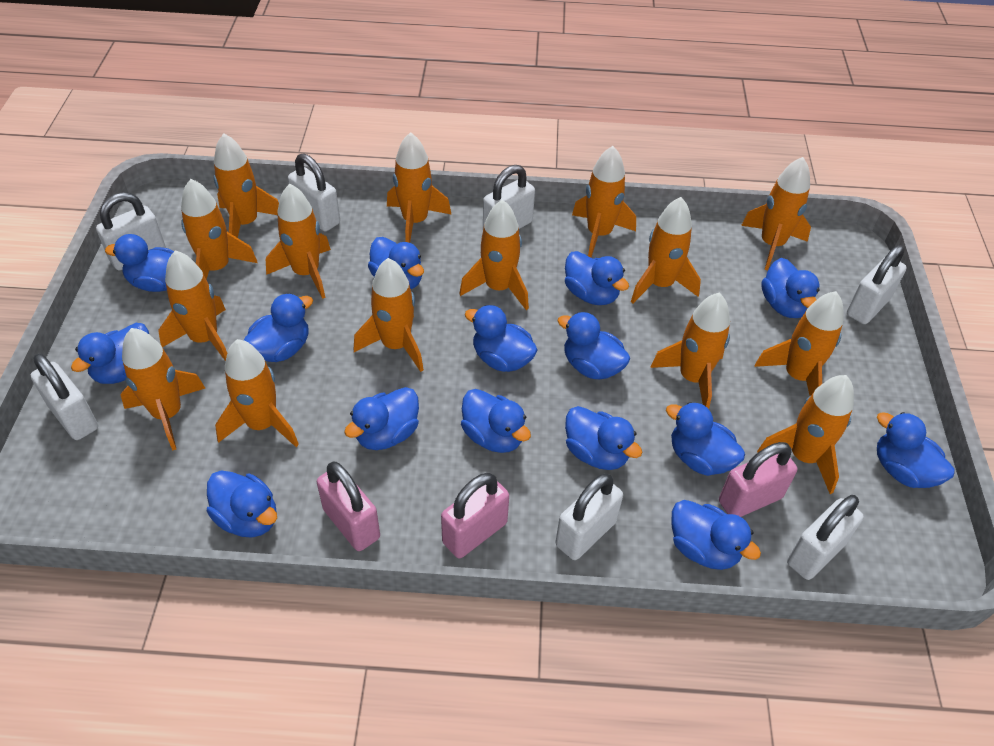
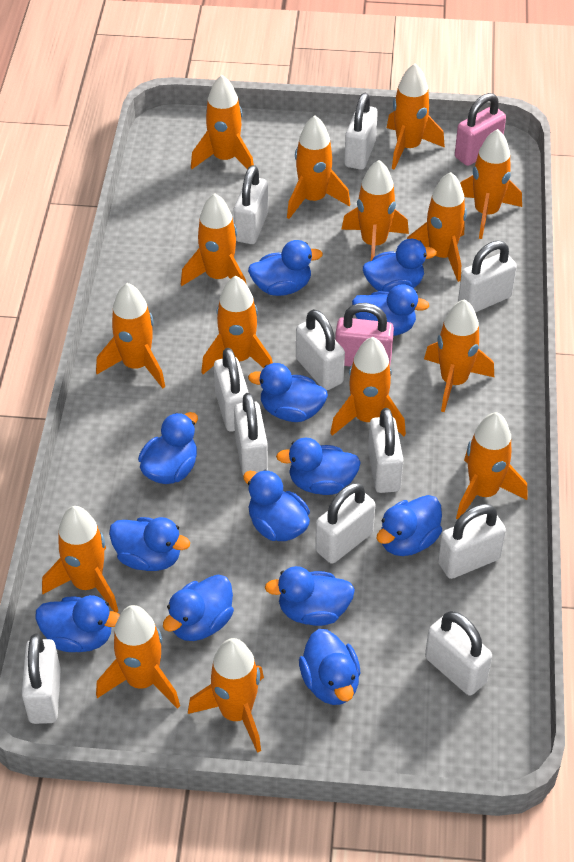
blue duck: 15 -> 13
pink padlock: 3 -> 2
white padlock: 7 -> 11

